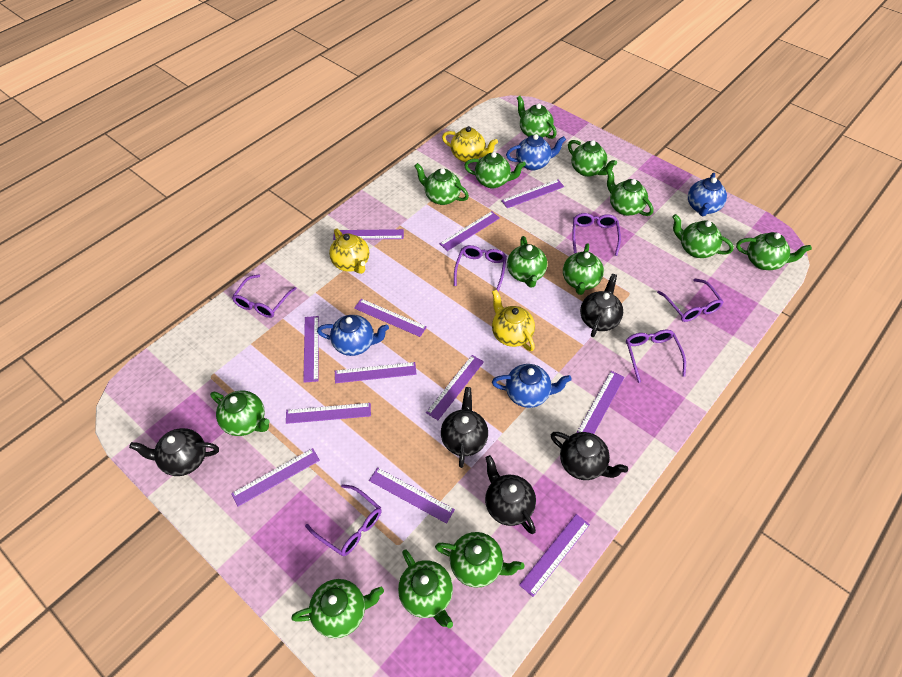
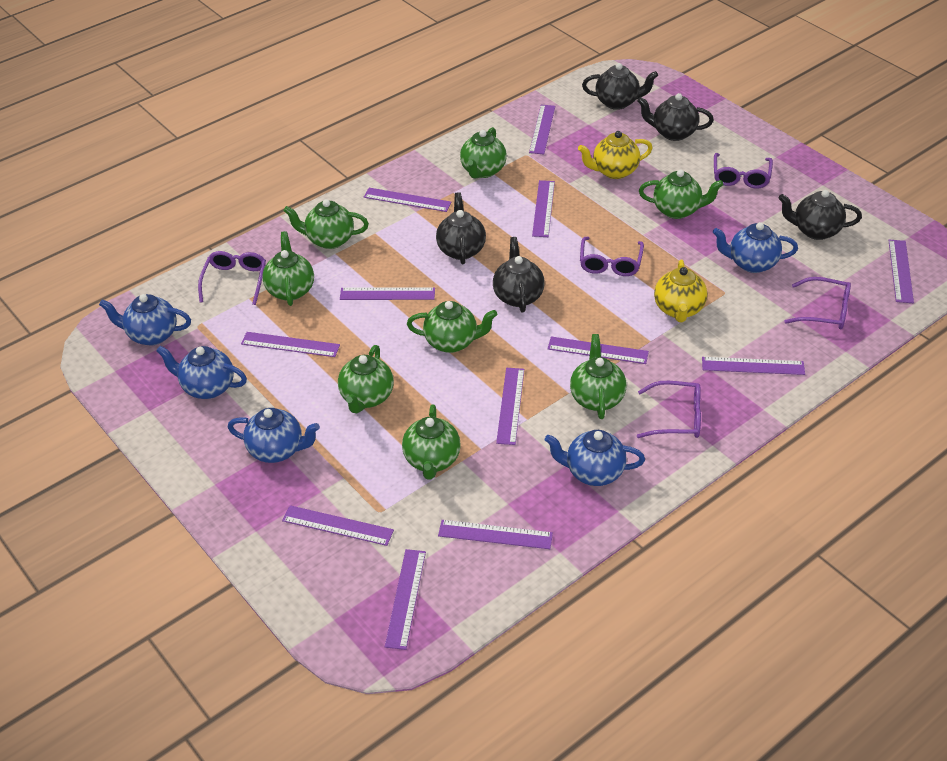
blue teapot: 4 -> 5
green teapot: 13 -> 8
purple glasses: 6 -> 5
yellow teapot: 3 -> 2

